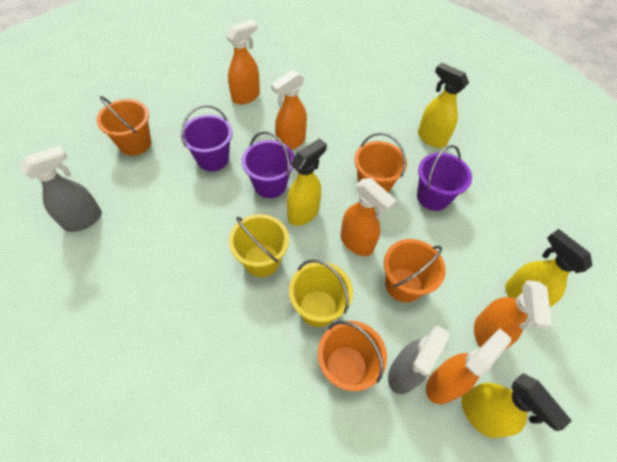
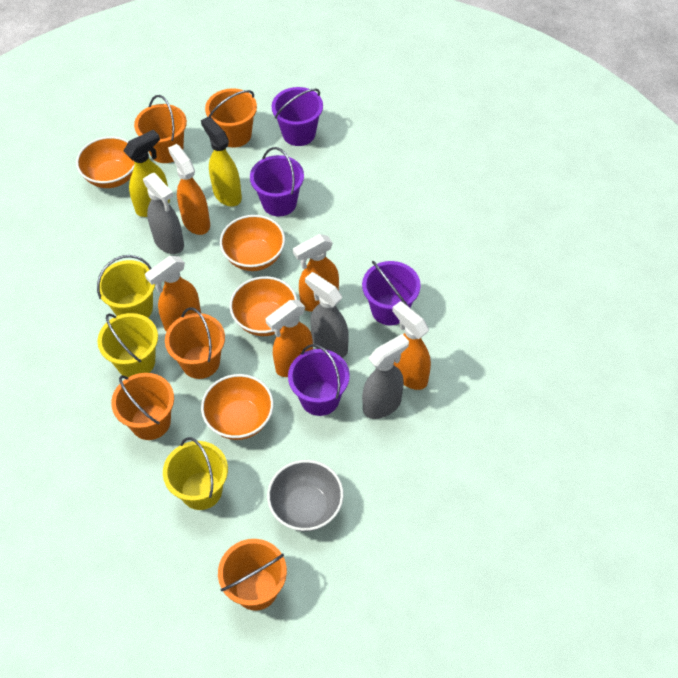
grey bowl: 0 -> 1
grey spray bottle: 2 -> 3
orange bowl: 0 -> 4
orange bucket: 4 -> 5
purple bucket: 3 -> 4
yellow bucket: 2 -> 3
yellow spray bottle: 4 -> 2

